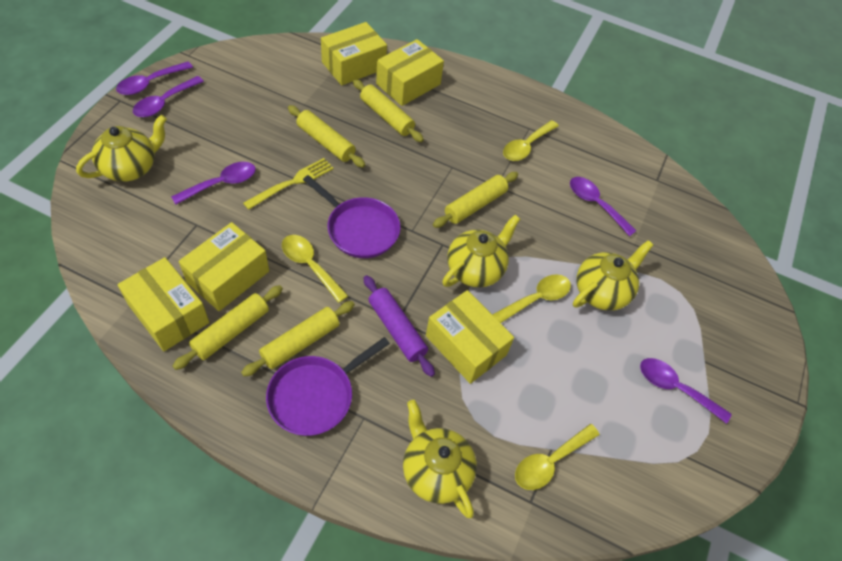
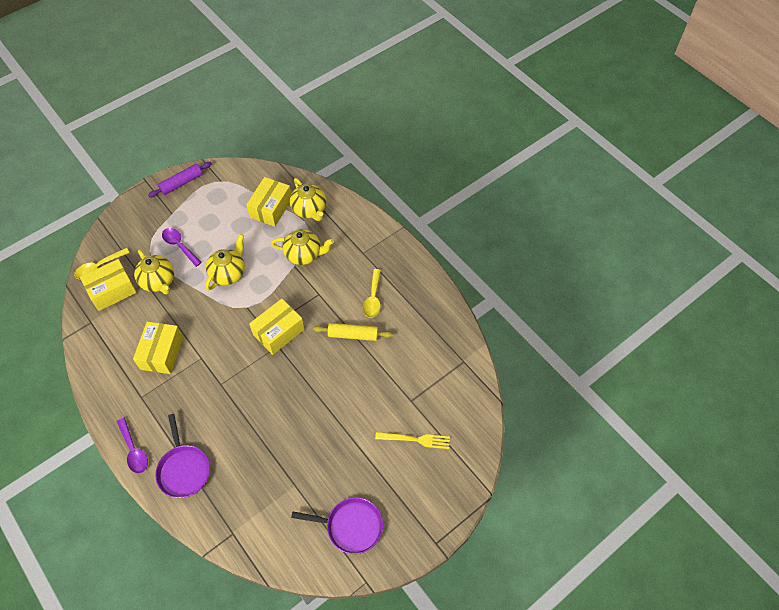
purple spoon: 5 -> 2
yellow box: 5 -> 4
yellow rolling pin: 5 -> 1
yellow spoon: 4 -> 2

